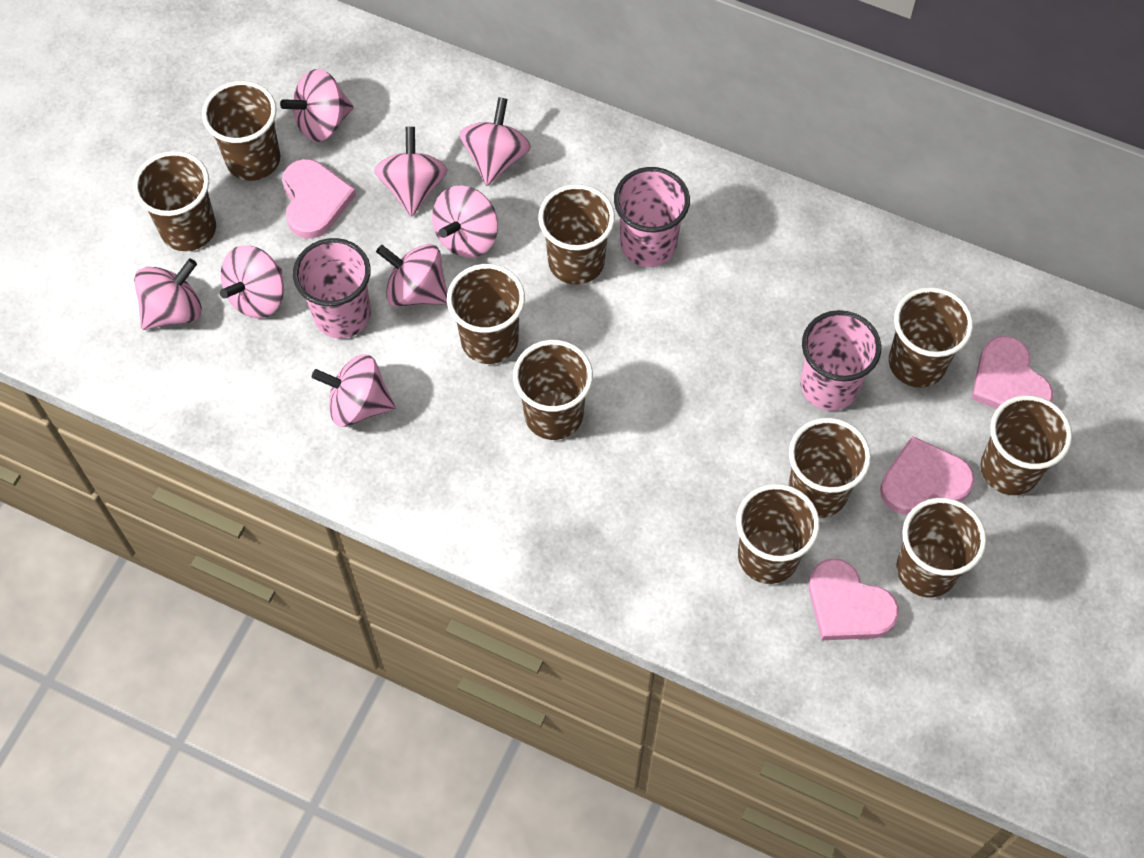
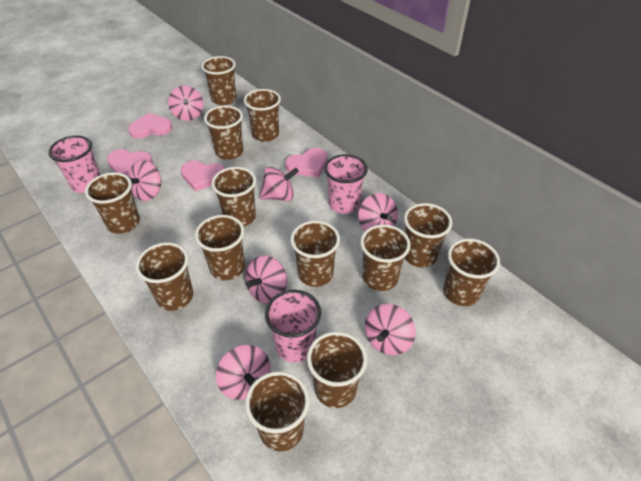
brown cup: 10 -> 13
pink spinning top: 8 -> 7

